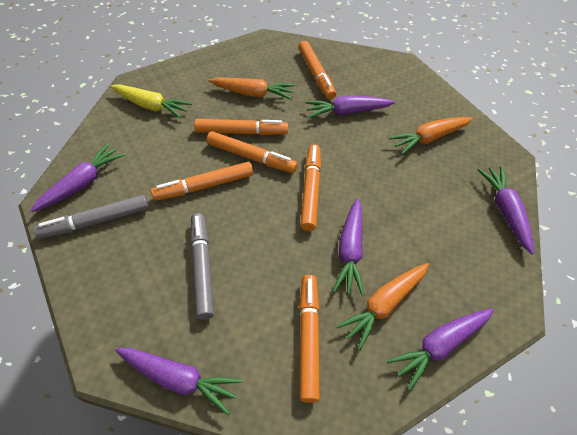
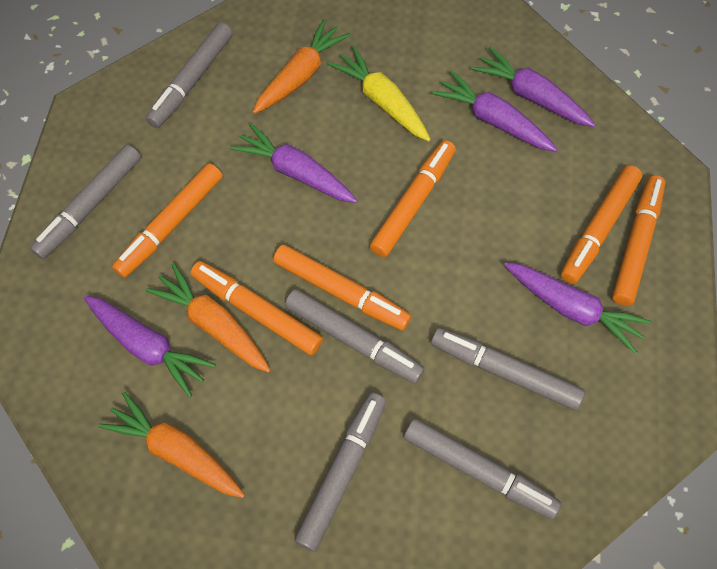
grey marker: 2 -> 6
purple carrot: 6 -> 5

